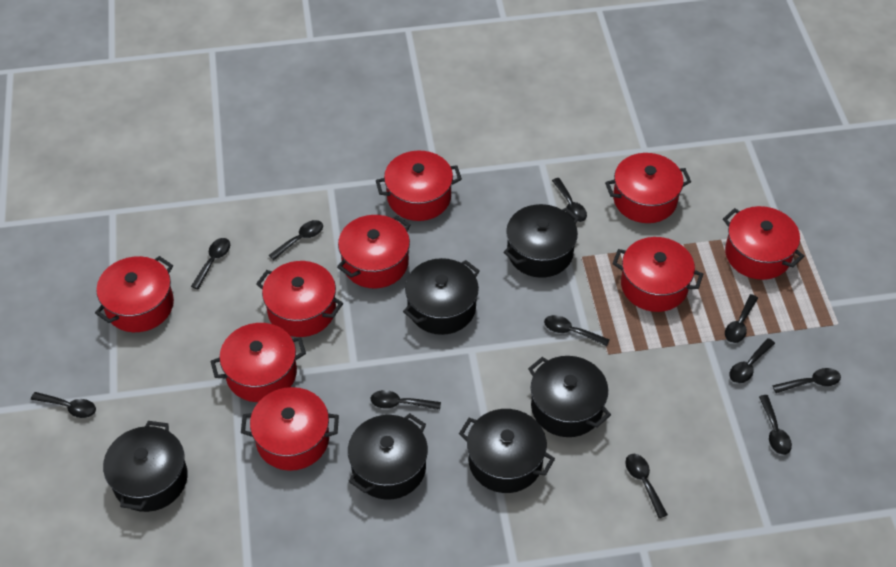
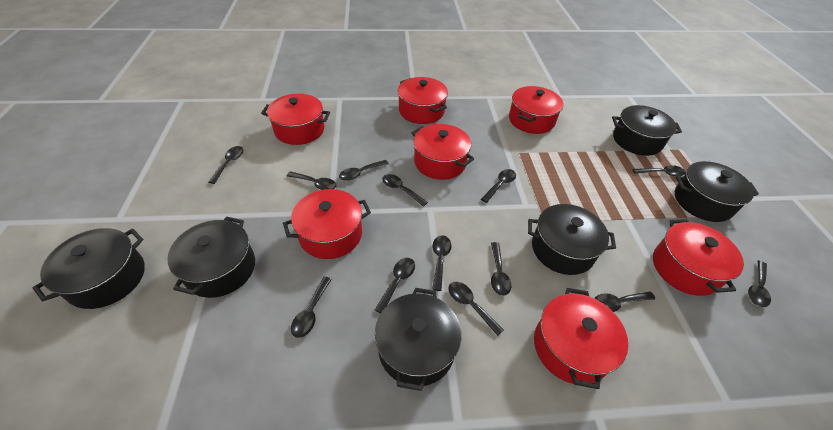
black spoon: 11 -> 13
red pot: 9 -> 7

